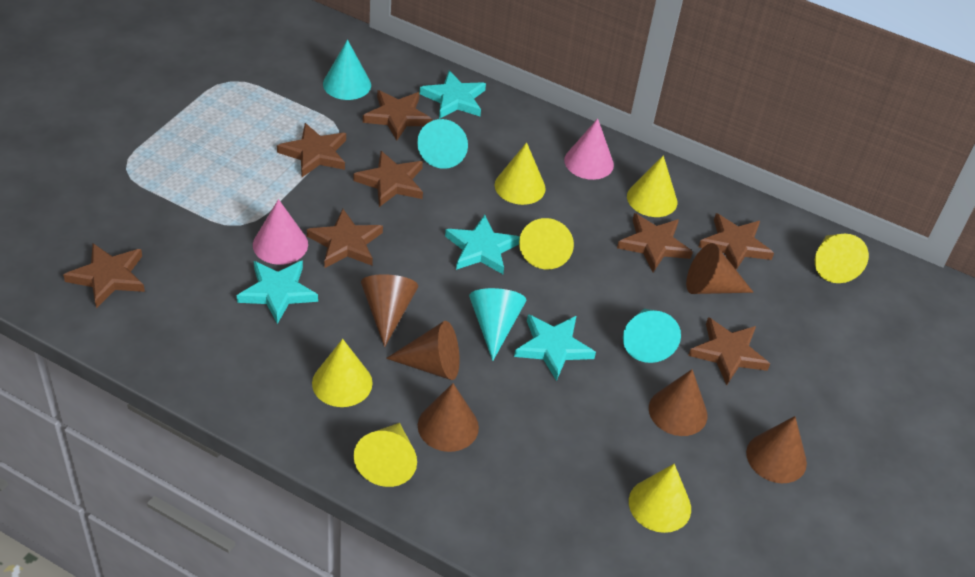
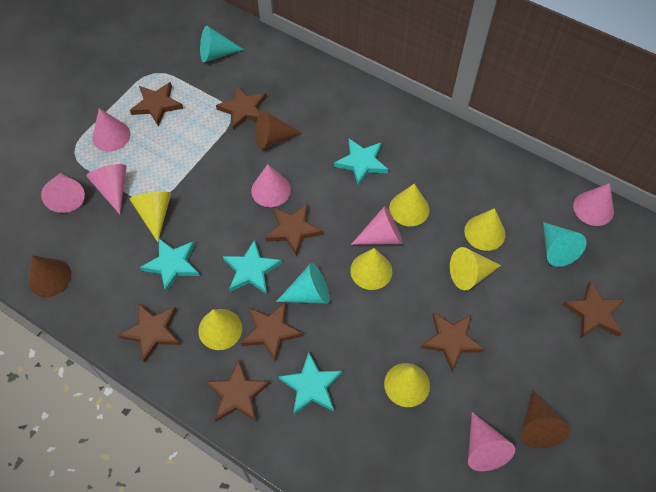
brown cone: 6 -> 3
pink cone: 2 -> 7
turquoise cone: 4 -> 3

